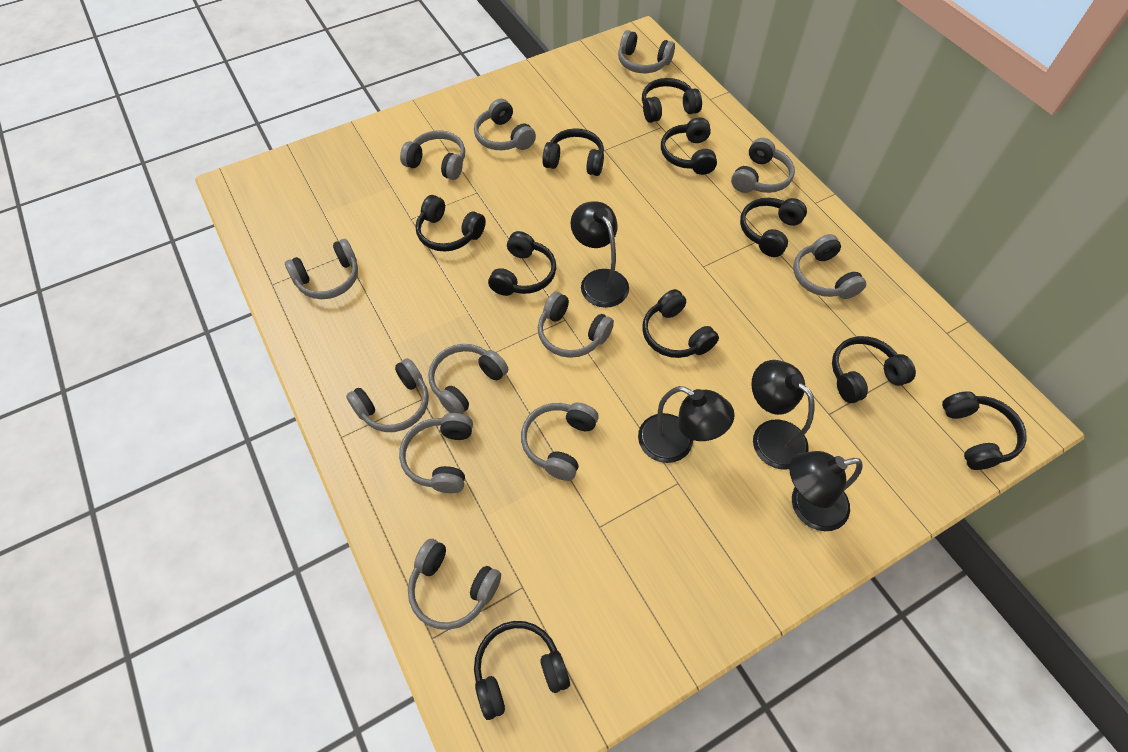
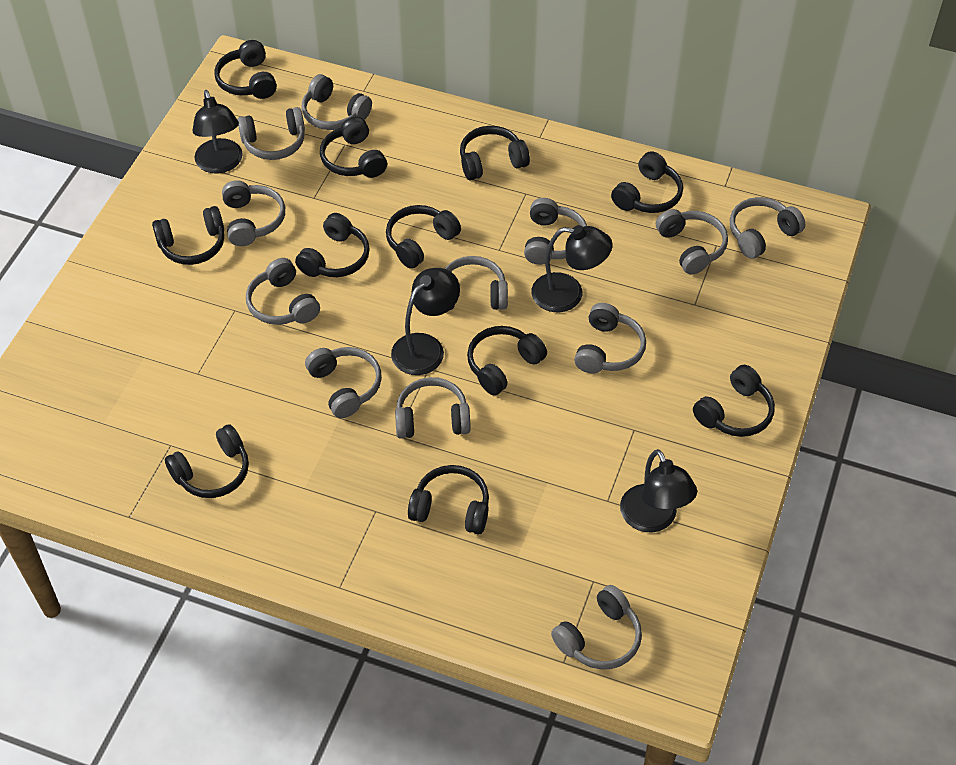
black headphones: 10 -> 11

